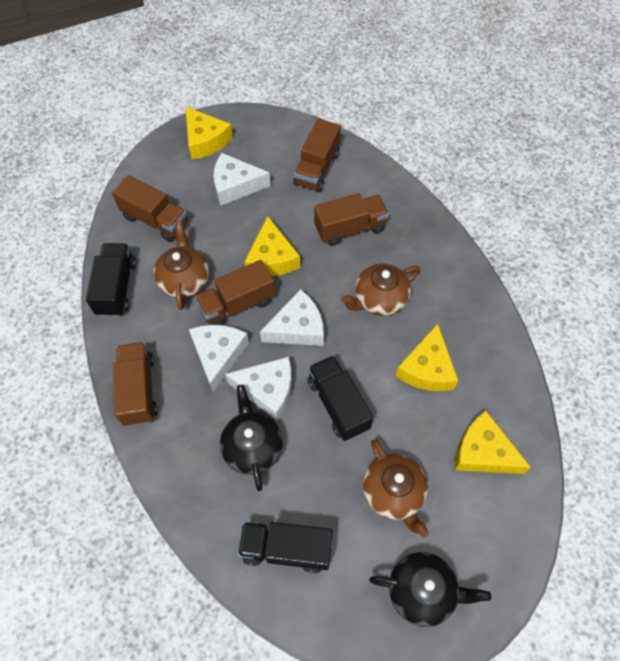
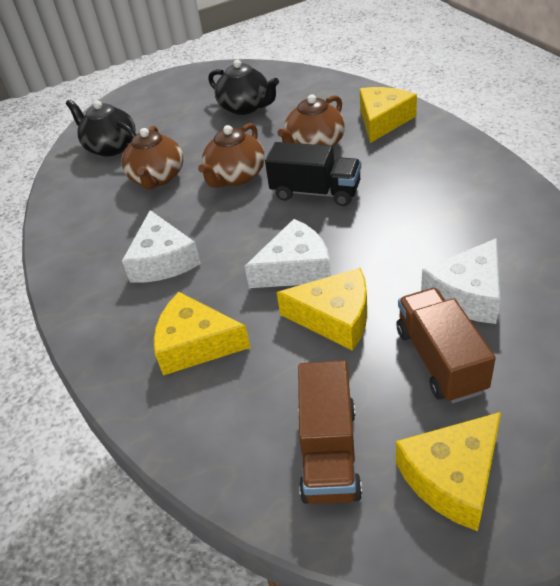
black truck: 3 -> 1
brown truck: 5 -> 2
white cheese: 4 -> 3

